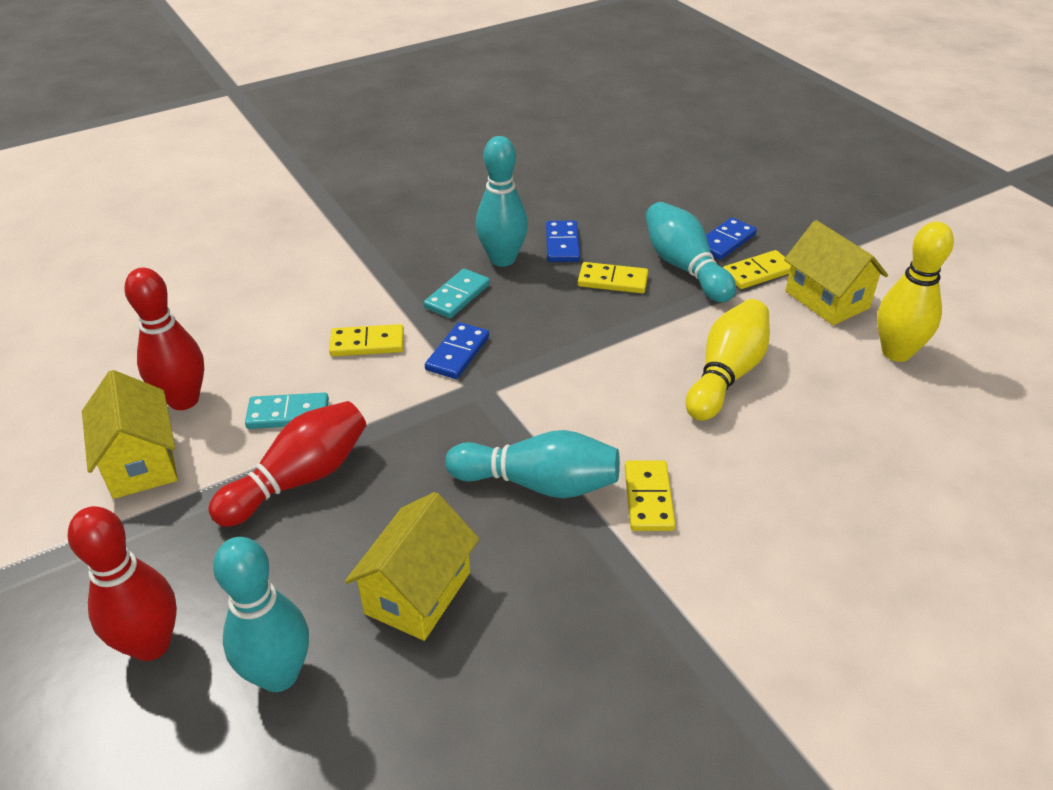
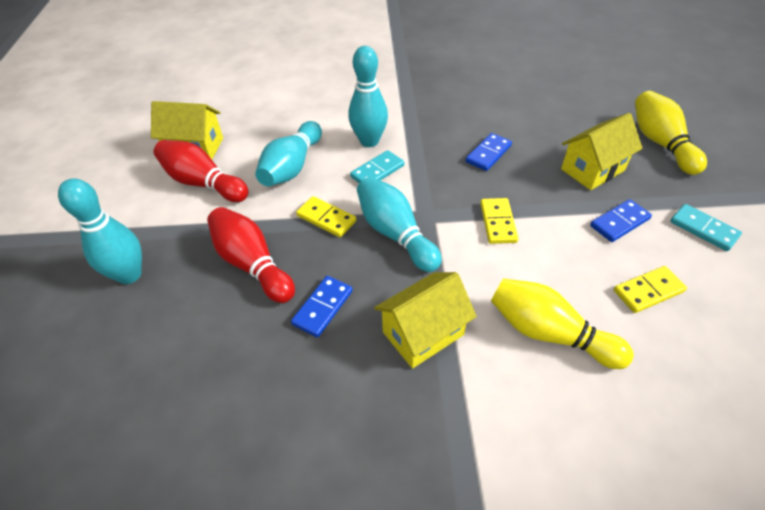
red bowling pin: 3 -> 2
yellow domino: 4 -> 3

